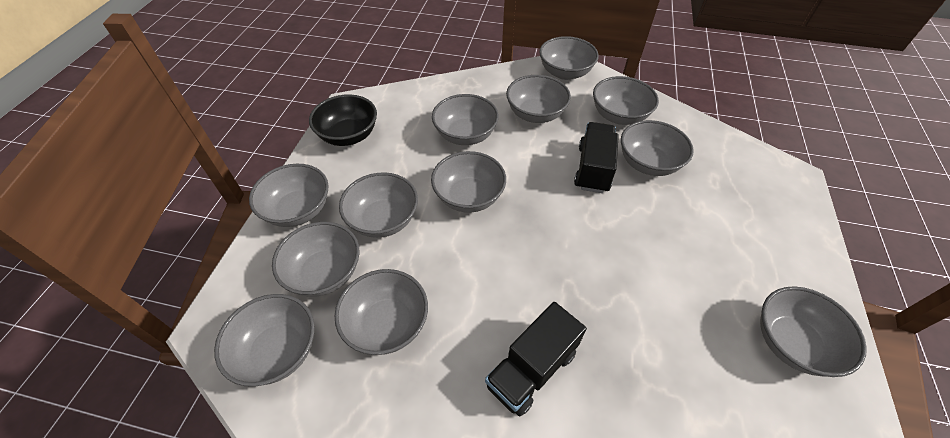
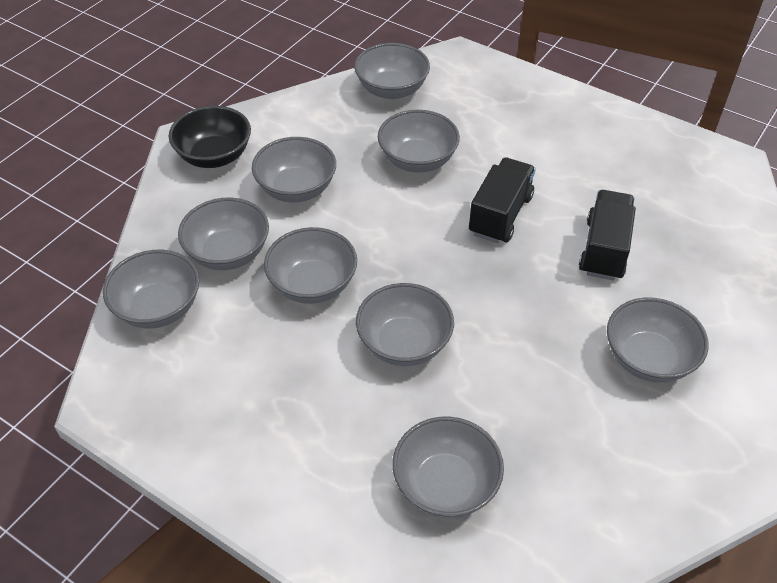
grey bowl: 12 -> 9

